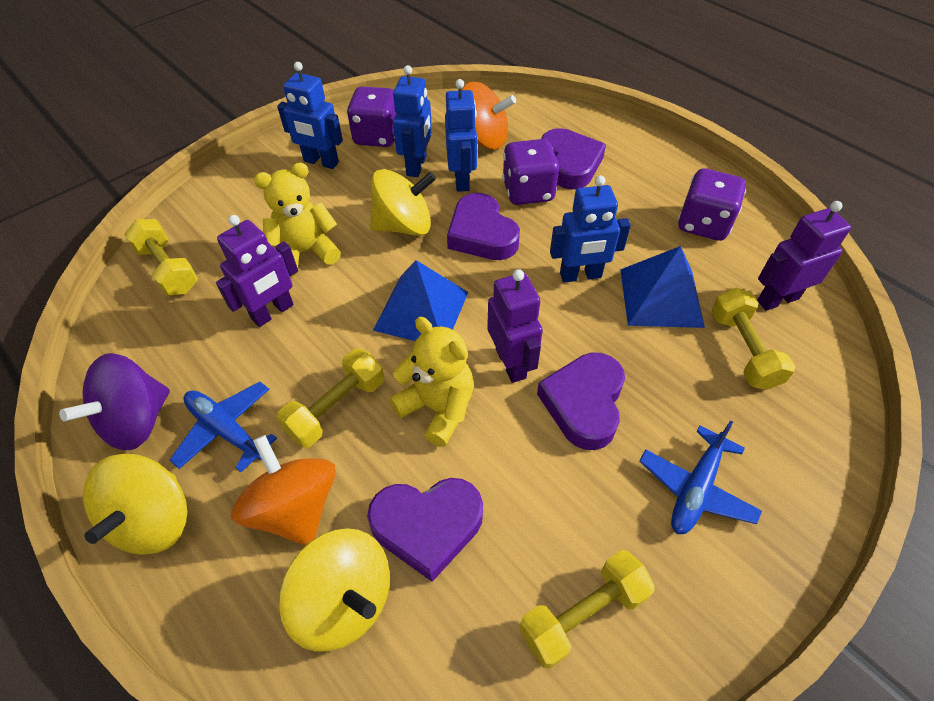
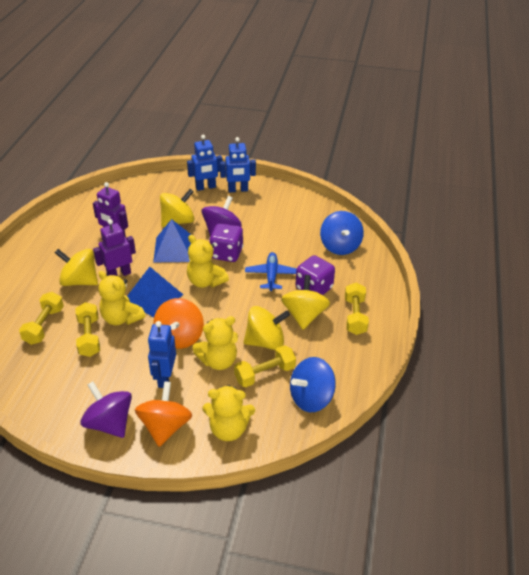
blue plane: 2 -> 1
blue robot: 4 -> 3
blue spinning top: 0 -> 2
purple dice: 3 -> 2
purple heart: 4 -> 0
purple robot: 3 -> 2
purple spinning top: 1 -> 2
yellow spinning top: 3 -> 4
yellow teddy bear: 2 -> 4

